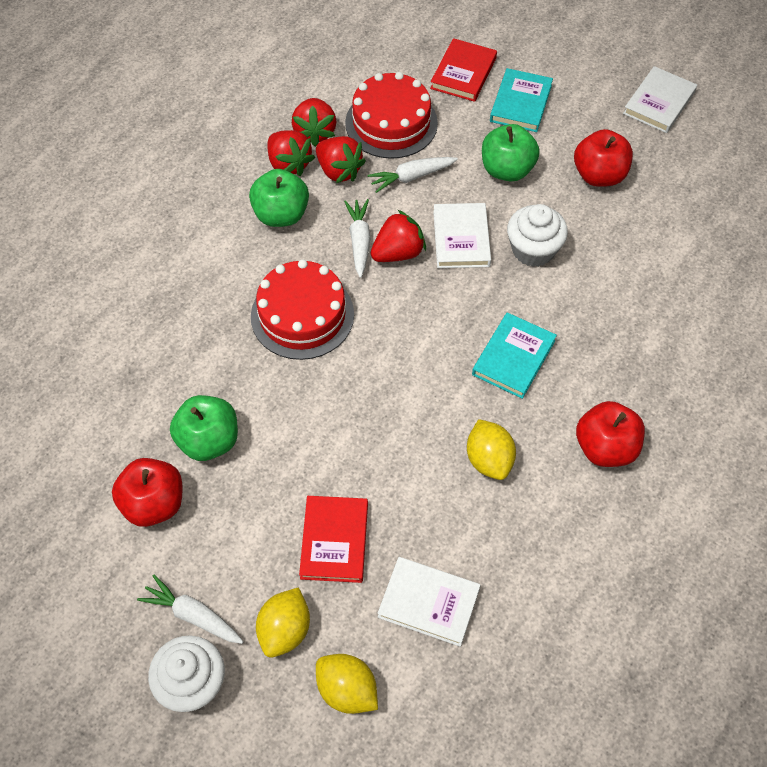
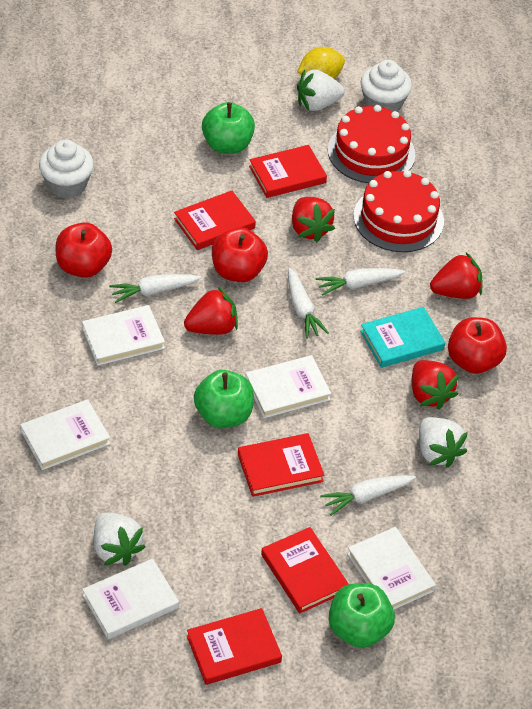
red book: 2 -> 5
turquoise book: 2 -> 1
white book: 3 -> 5
white carrot: 3 -> 4
white strawberry: 0 -> 3
yellow lemon: 3 -> 1

